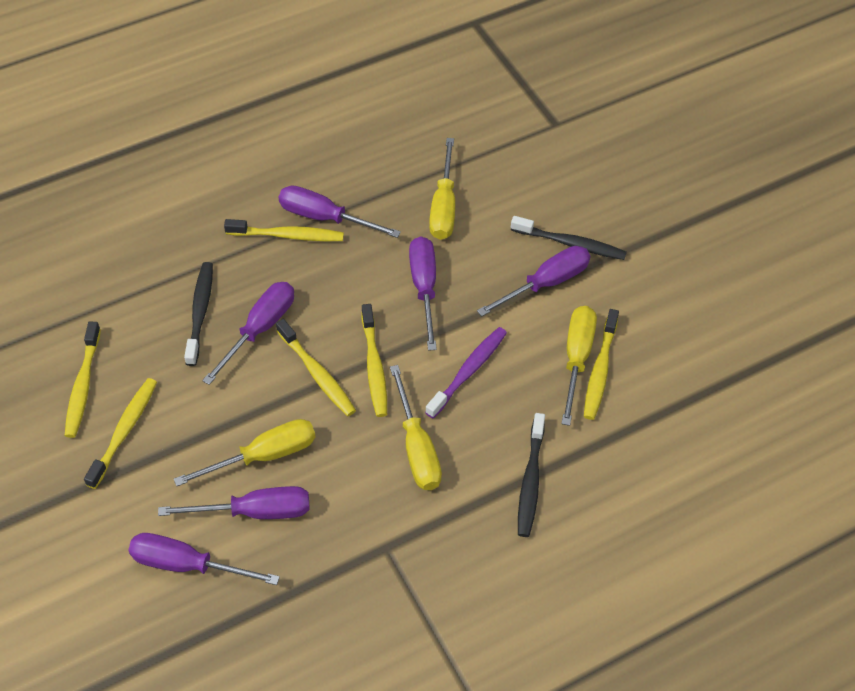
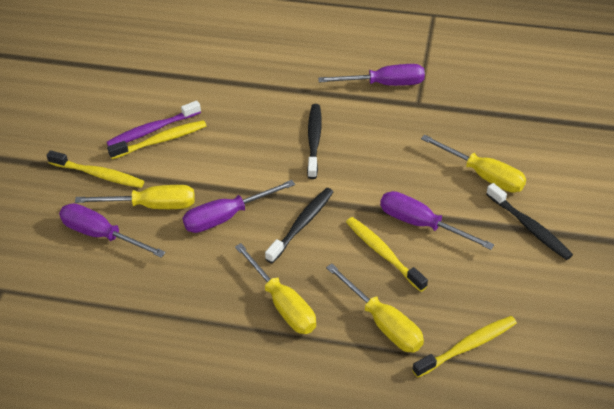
purple screwdriver: 6 -> 4
yellow toothbrush: 6 -> 4

